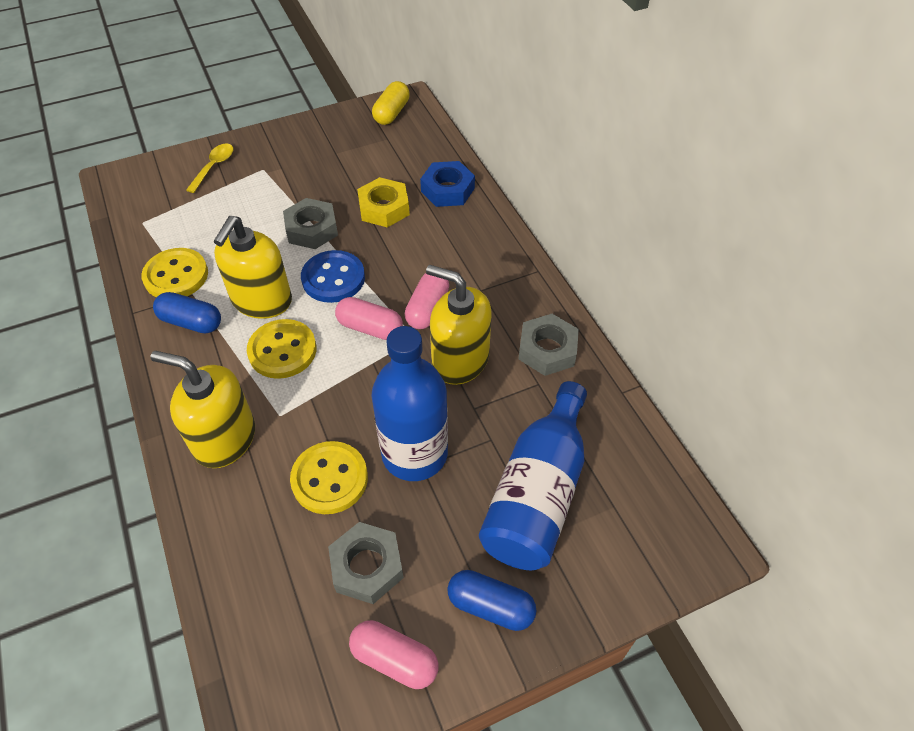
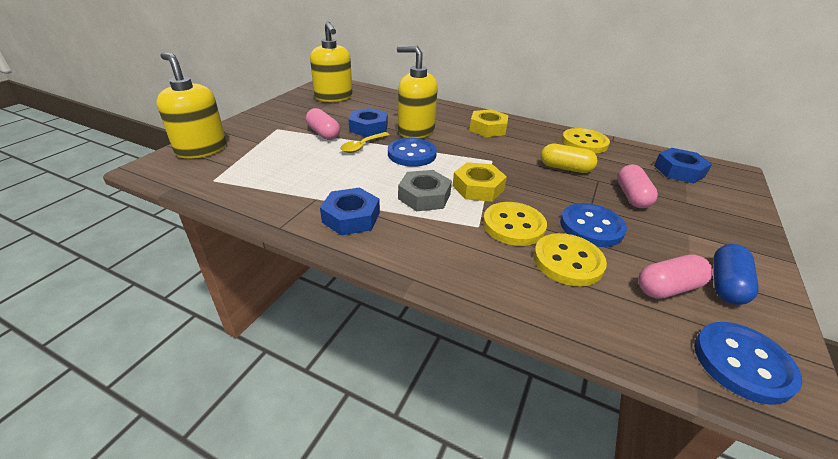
blue bottle: 2 -> 0
blue button: 1 -> 3
blue capsule: 2 -> 1
blue nut: 1 -> 3
grey nut: 3 -> 1
yellow nut: 1 -> 2

